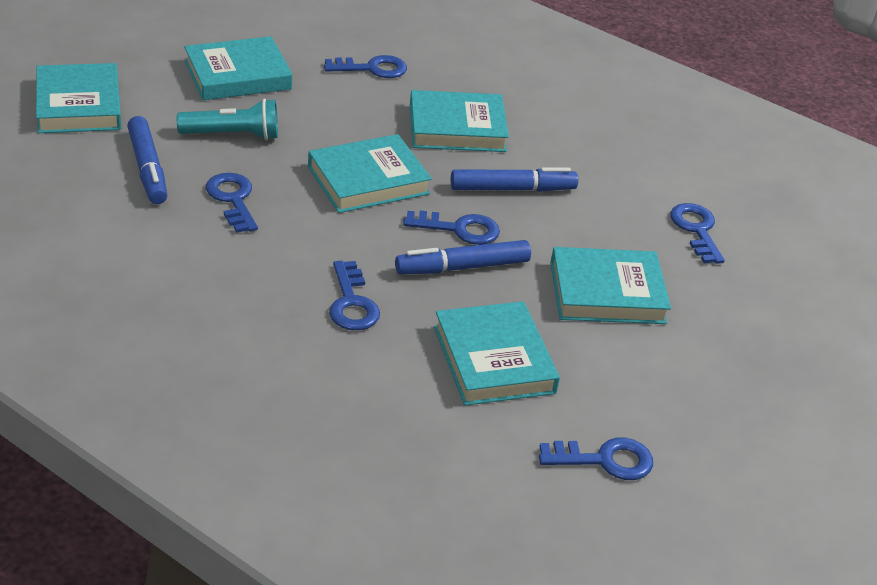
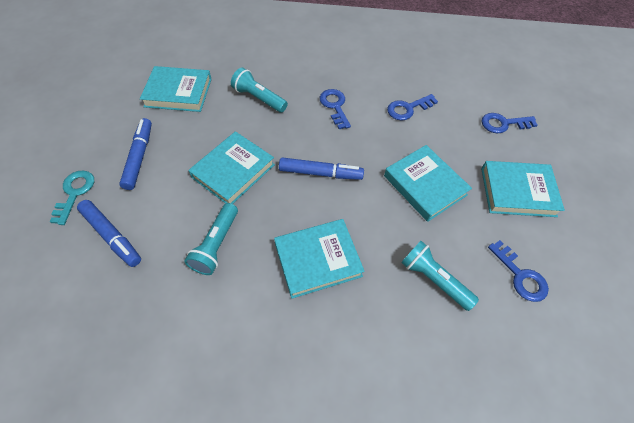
blue key: 6 -> 4
turquoise book: 6 -> 5
turquoise flashlight: 1 -> 3
turquoise key: 0 -> 1

